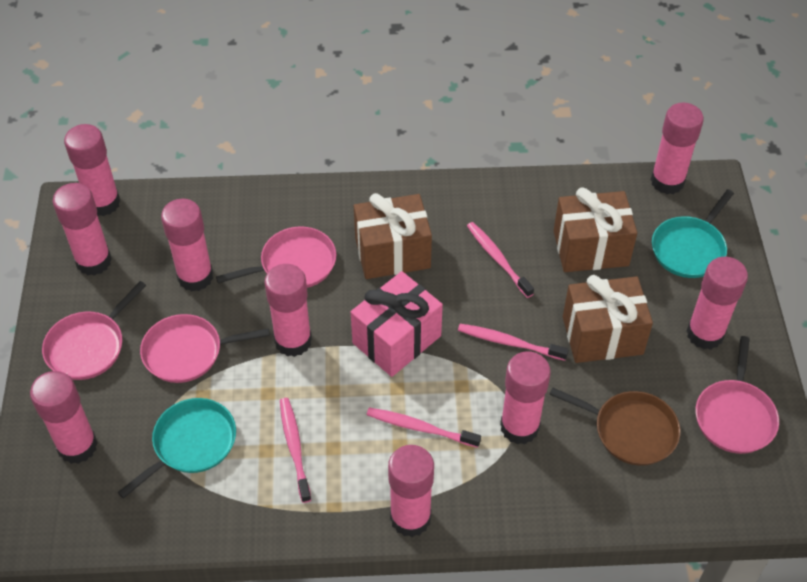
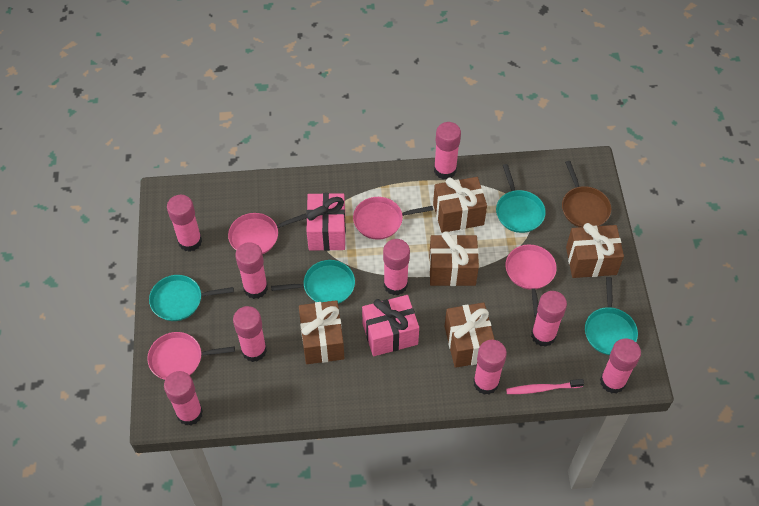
brown gift: 3 -> 5
pink gift: 1 -> 2
pink toothbrush: 4 -> 1
turquoise pan: 2 -> 4

